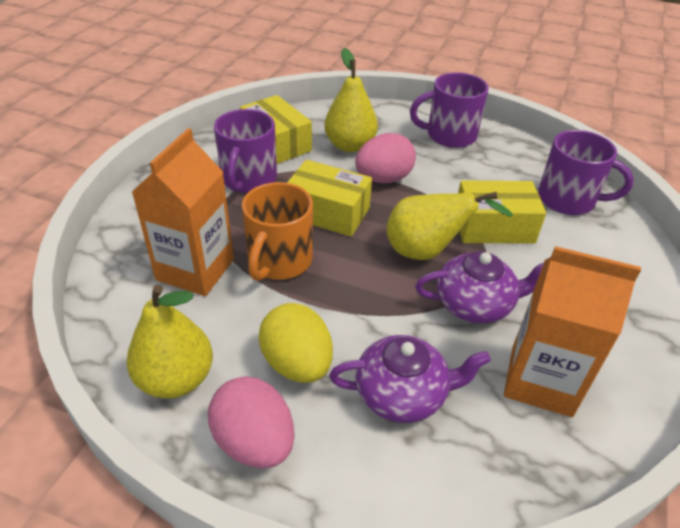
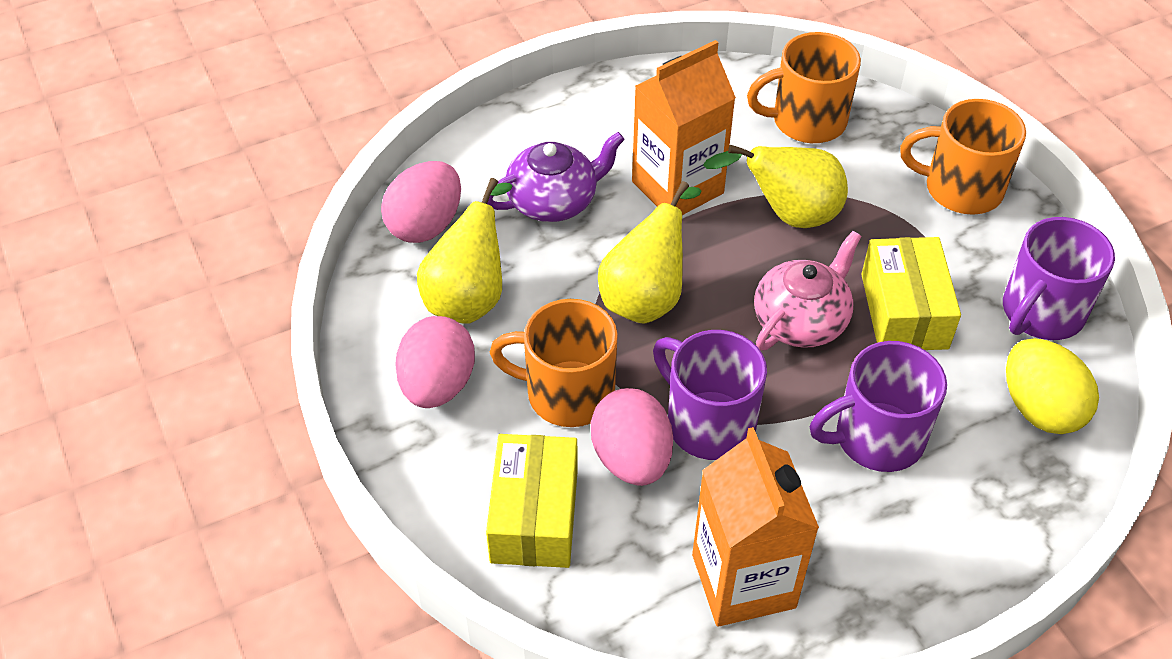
orange mug: 1 -> 3
pink egg: 2 -> 3
pink teapot: 0 -> 1
purple teapot: 2 -> 1
yellow box: 3 -> 2

